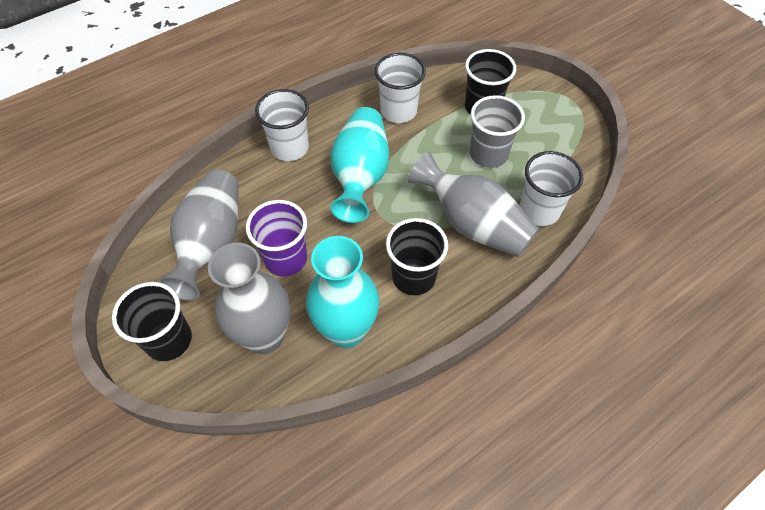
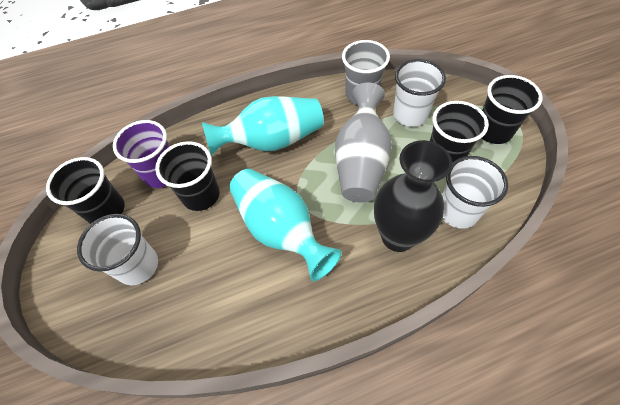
black cup: 3 -> 4
black vase: 0 -> 1
grey vase: 3 -> 1

